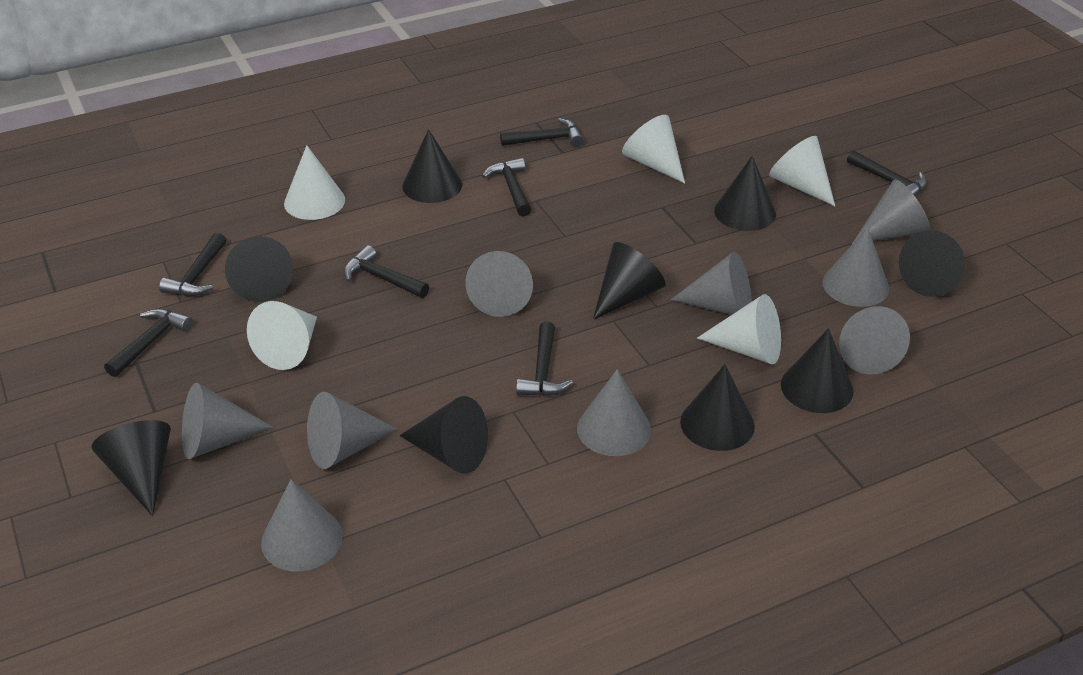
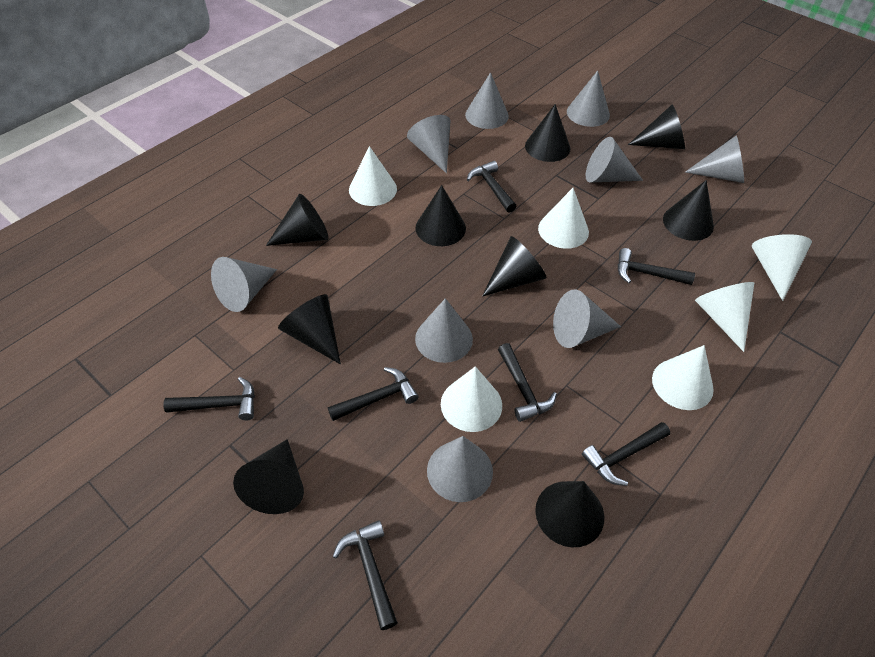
white cone: 5 -> 6

